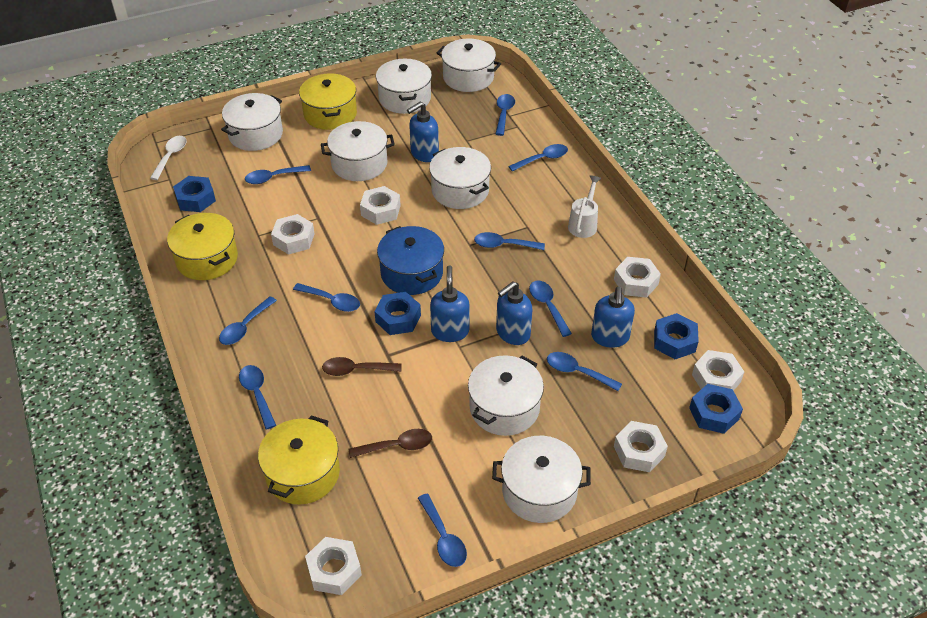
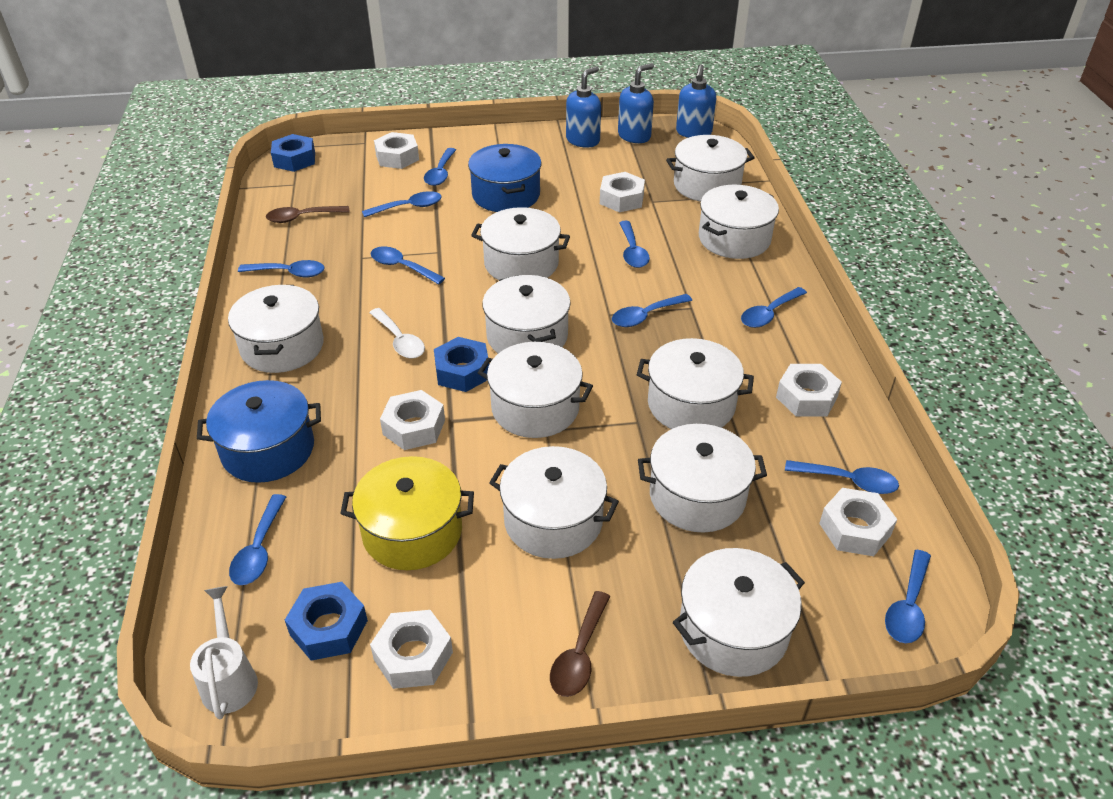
blue nut: 4 -> 3
blue pot: 1 -> 2
blue soap dispenser: 4 -> 3
white pot: 7 -> 10
yellow pot: 3 -> 1

